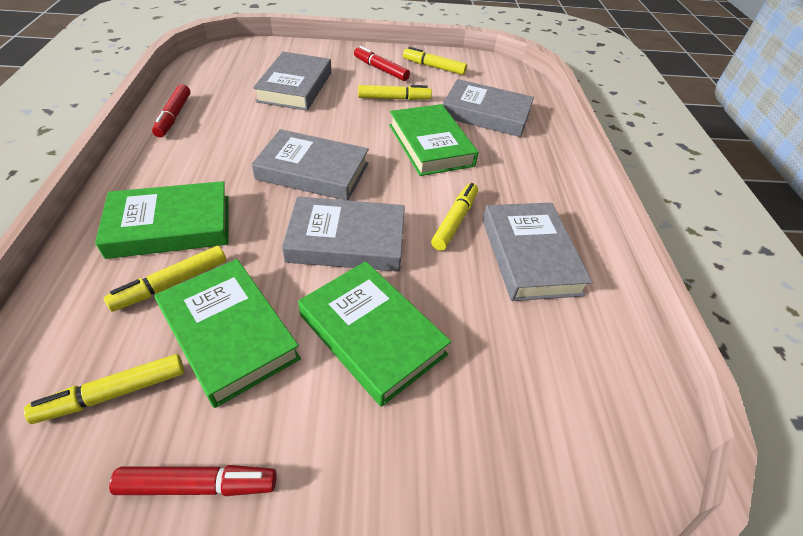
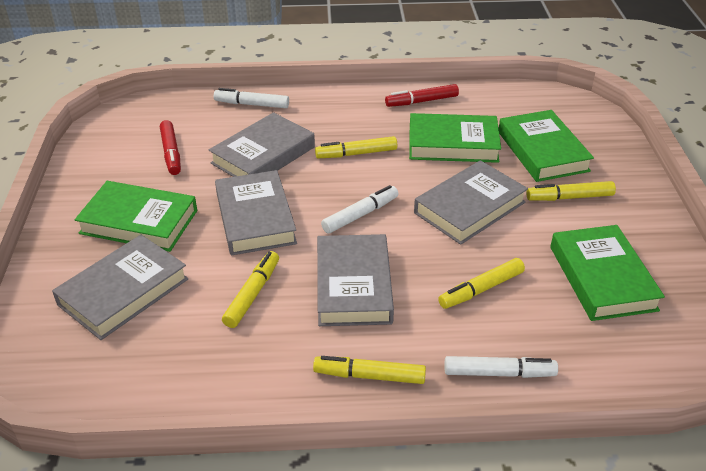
red marker: 3 -> 2
white marker: 0 -> 3

